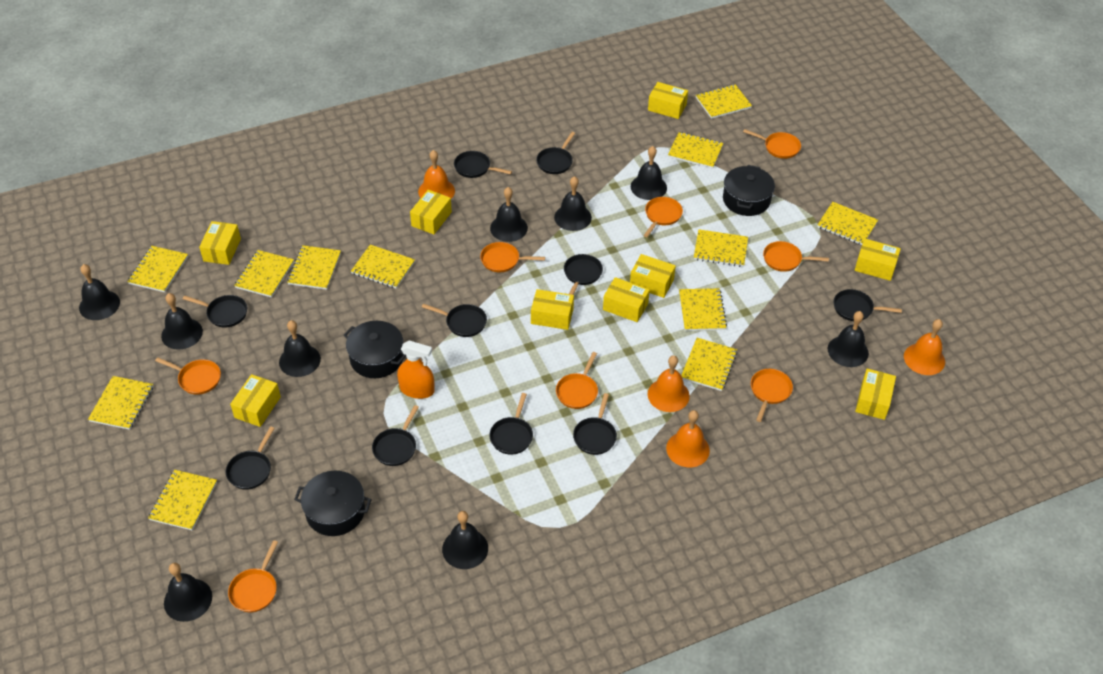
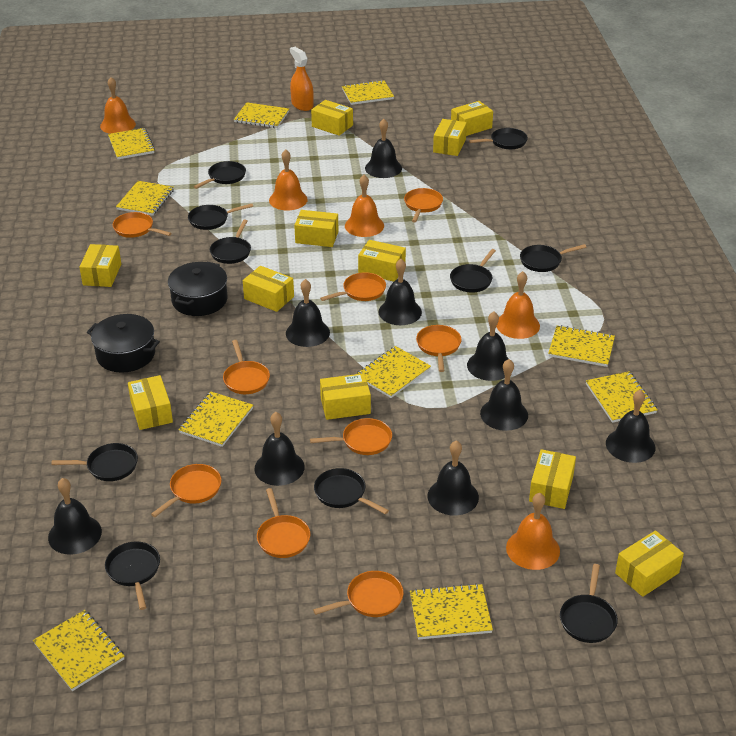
black pot: 3 -> 2
orange bell: 4 -> 5
orange pan: 8 -> 9
yellow box: 9 -> 11
yellow notebook: 12 -> 10

